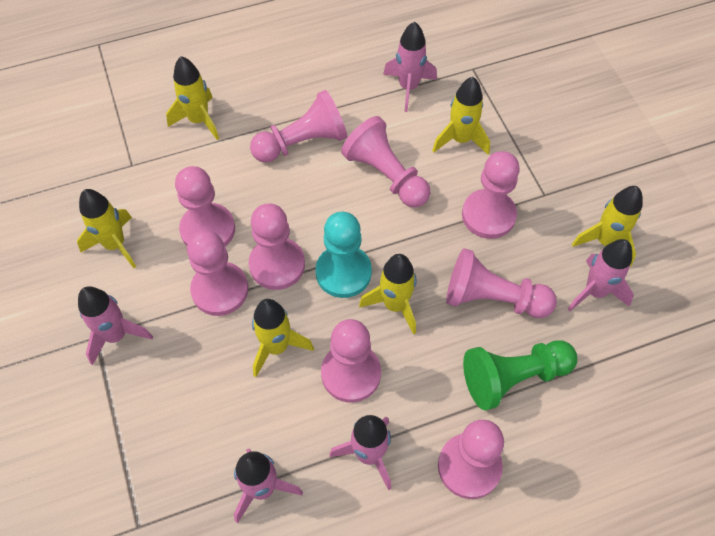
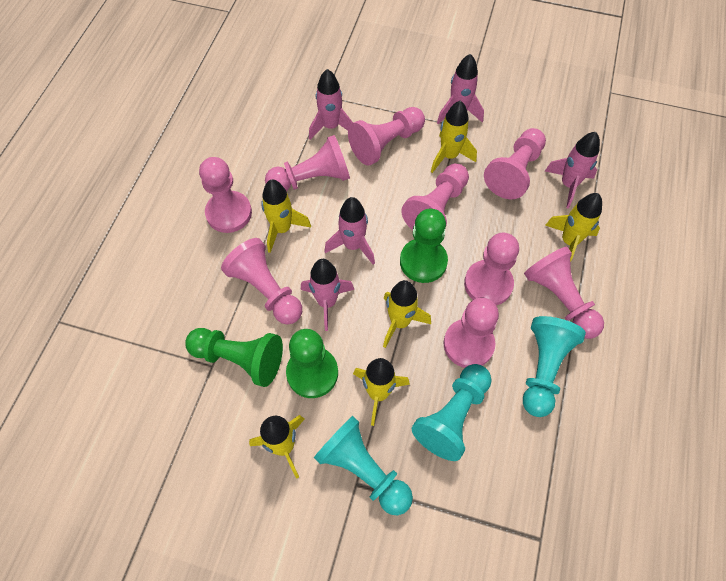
green pawn: 1 -> 3
turquoise pawn: 1 -> 3

